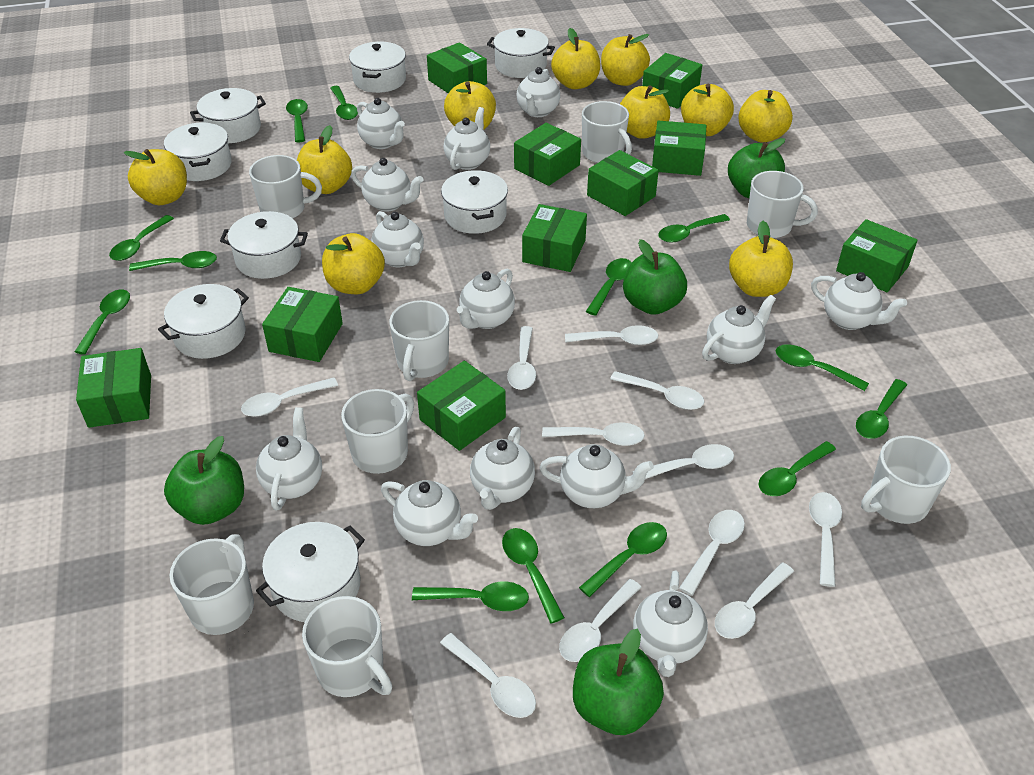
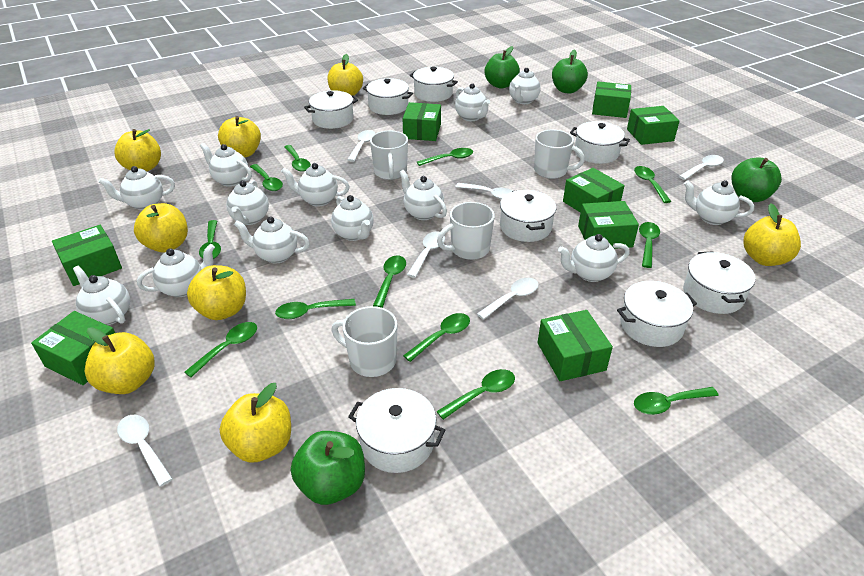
green box: 10 -> 8
green spoon: 13 -> 12
white mug: 8 -> 4
white spoon: 11 -> 6
yellow apple: 10 -> 8

